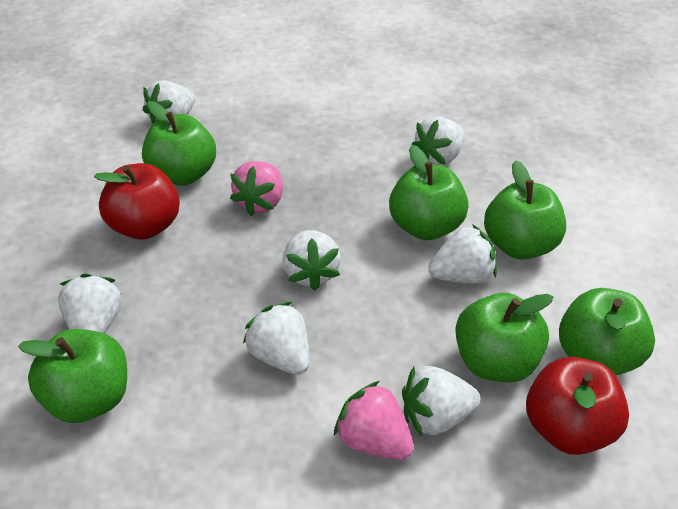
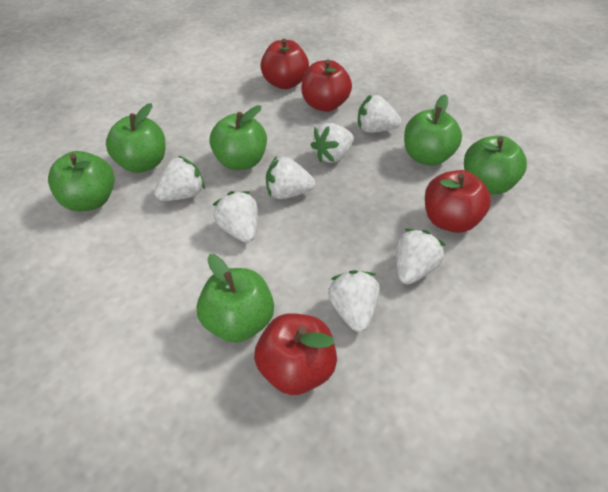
pink strawberry: 2 -> 0
red apple: 2 -> 4

